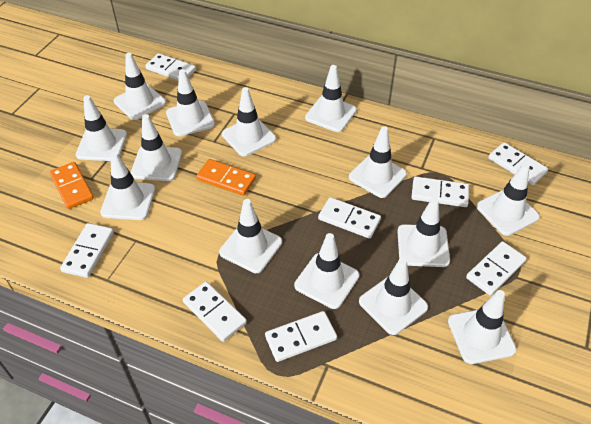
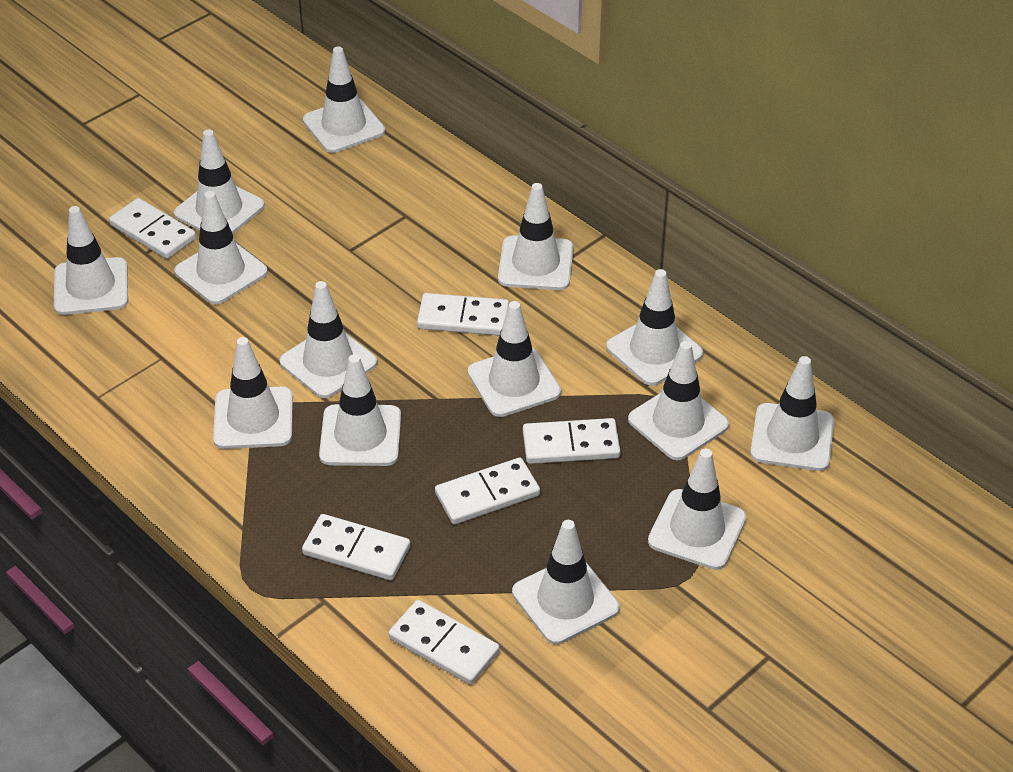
orange domino: 2 -> 0
white domino: 8 -> 6

